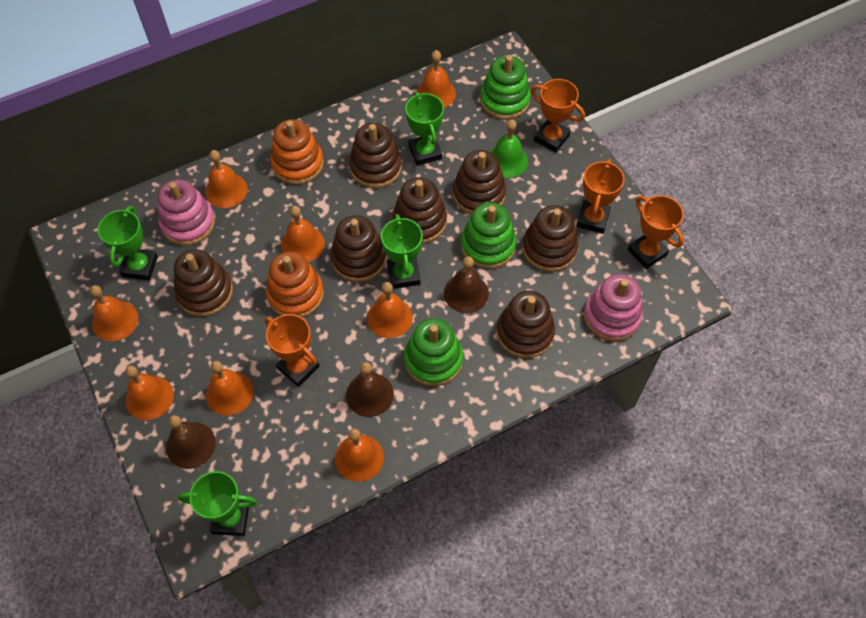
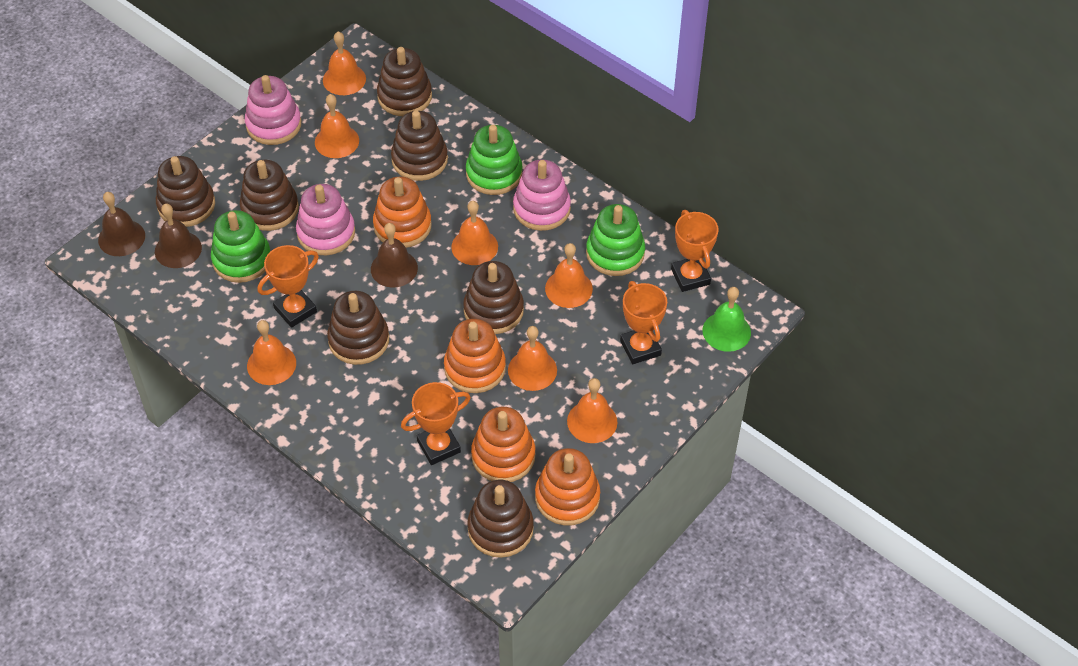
green trophy: 4 -> 0
orange bell: 8 -> 7
orange stacking toy: 2 -> 4
pink stacking toy: 2 -> 3

